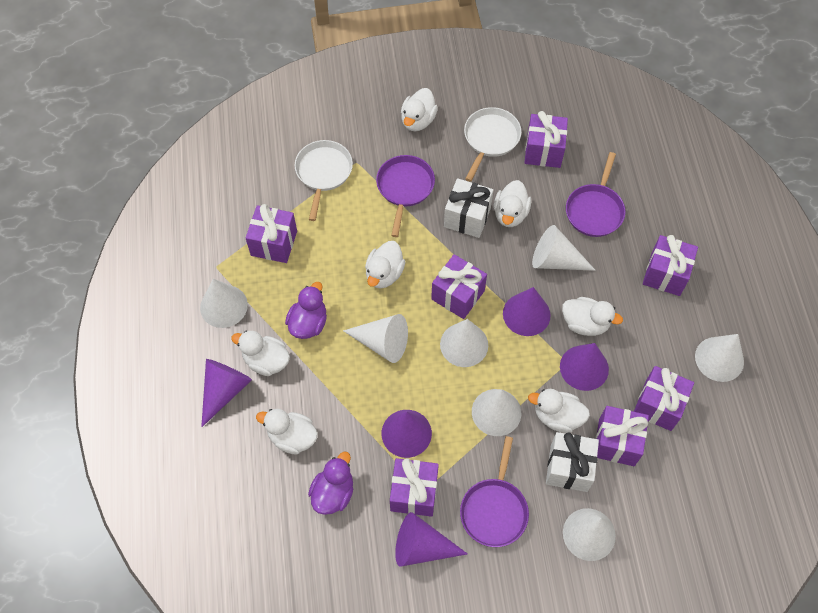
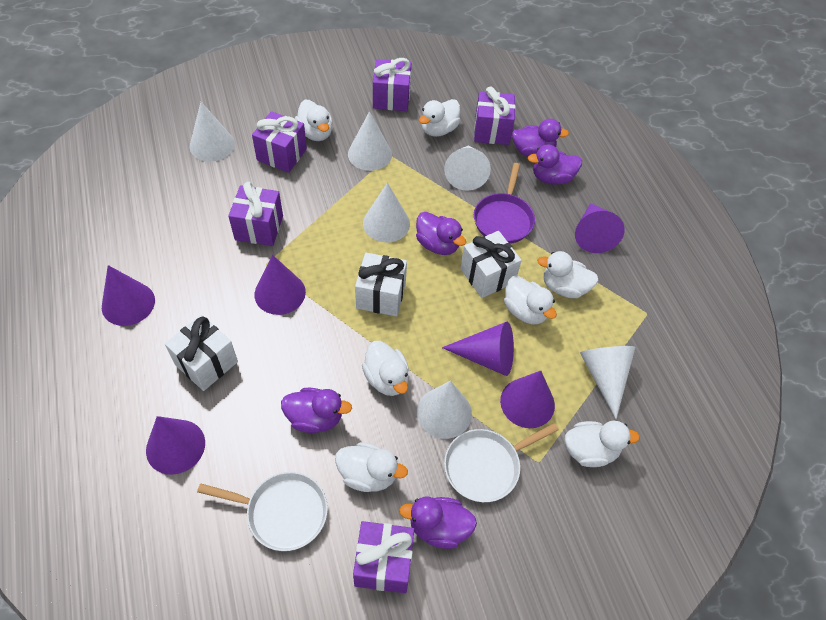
purple cone: 5 -> 6
purple duck: 2 -> 5
purple gift: 7 -> 5
purple pan: 3 -> 1
white cone: 7 -> 6
white gift: 2 -> 3

